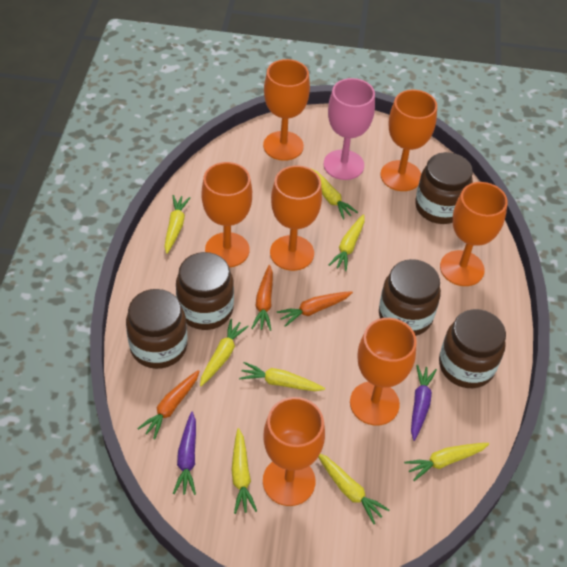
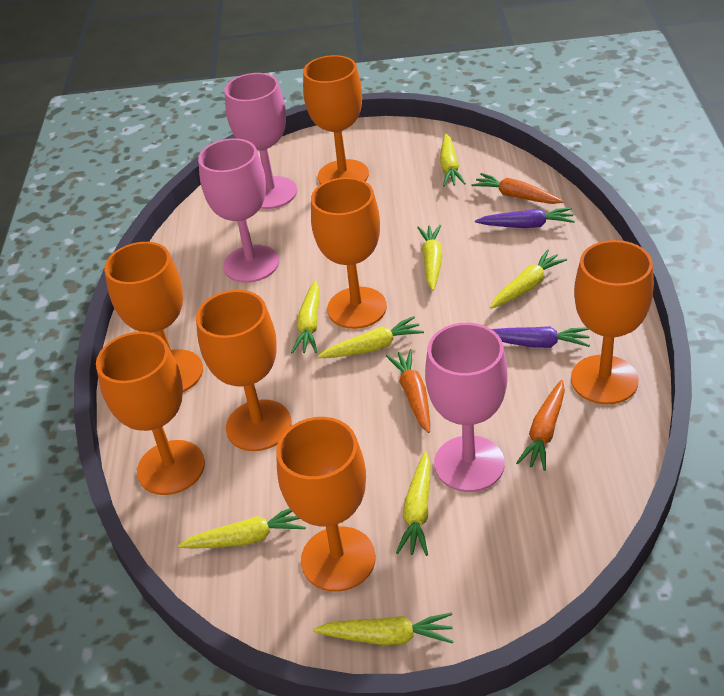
brown jar: 5 -> 0
pink goblet: 1 -> 3

